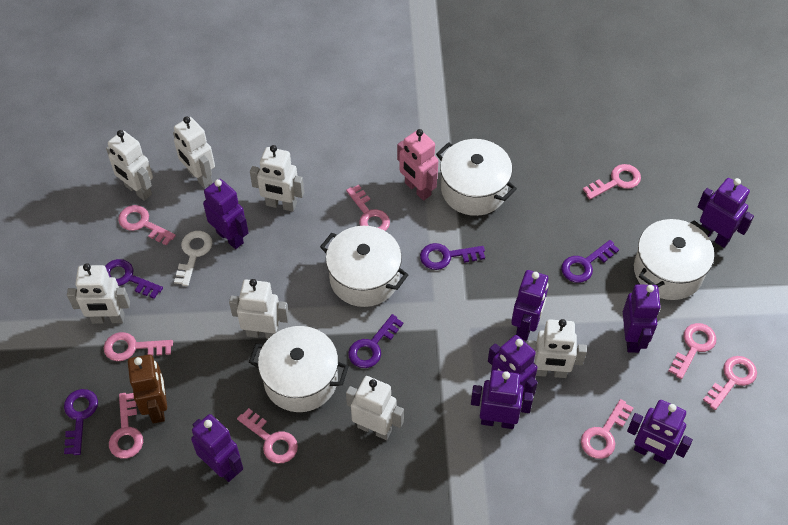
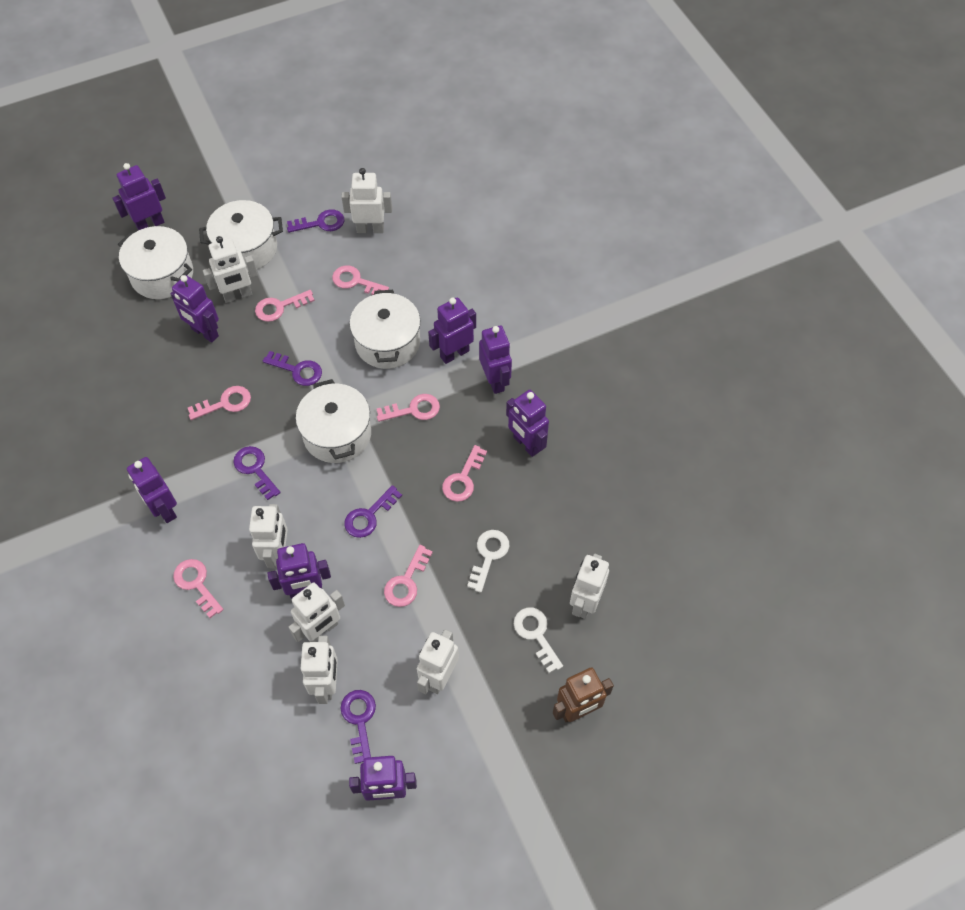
pink key: 9 -> 7
pink robot: 1 -> 0
white key: 1 -> 2

